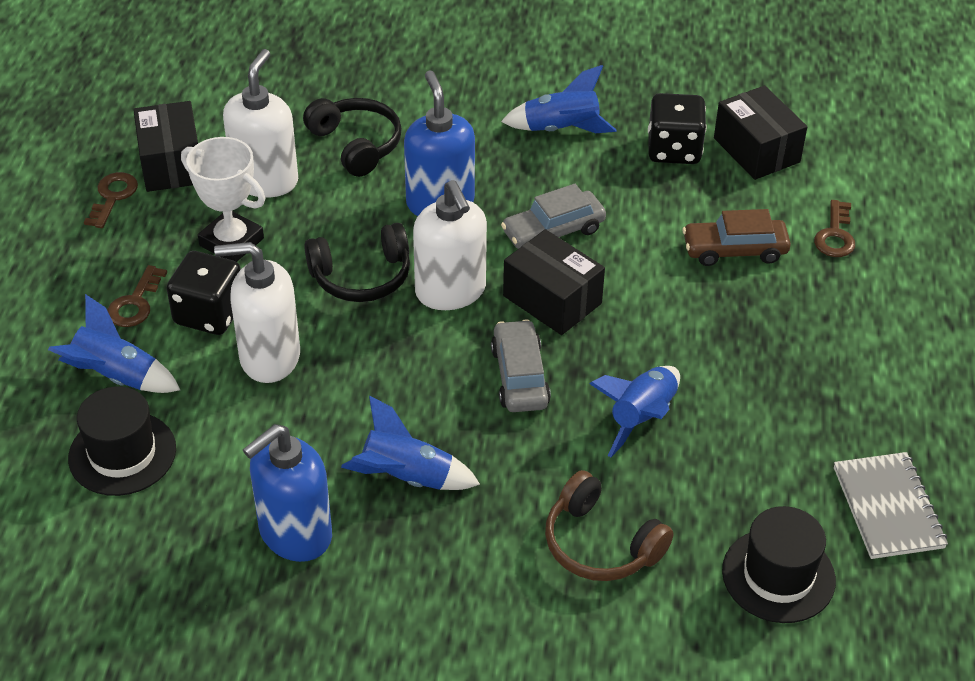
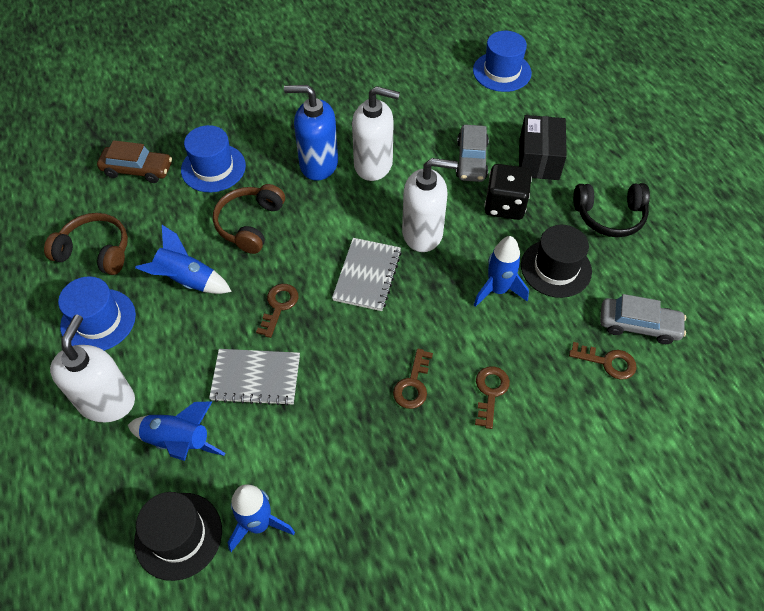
black box: 3 -> 1
black dice: 2 -> 1
black headphones: 2 -> 1
blue hat: 0 -> 3
blue soap dispenser: 2 -> 1
brown headphones: 1 -> 2
brown key: 3 -> 4
grey notebook: 1 -> 2
white trophy: 1 -> 0

